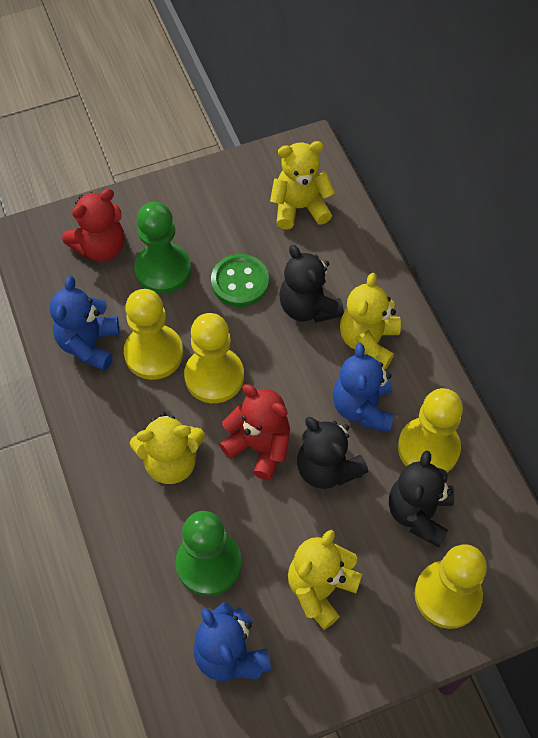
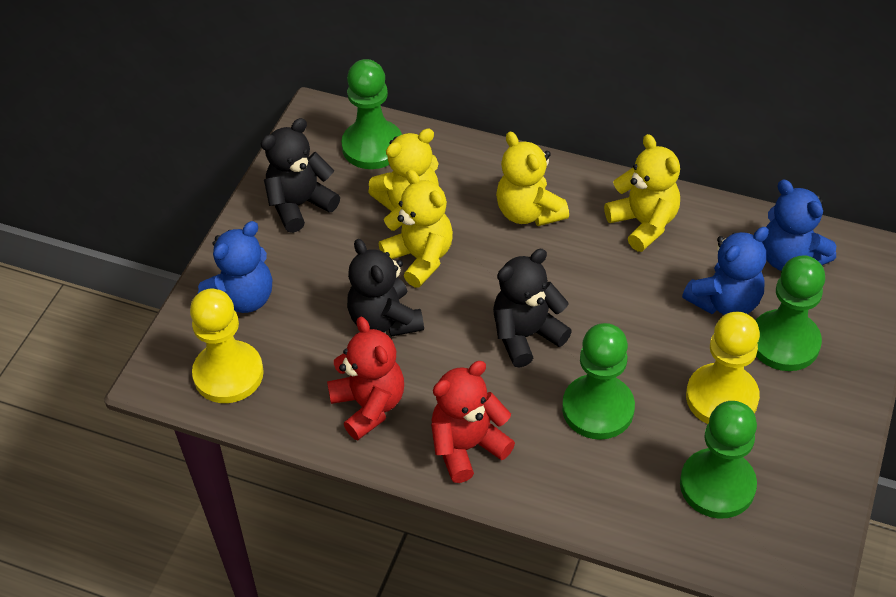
green button: 1 -> 0
green pawn: 2 -> 4
yellow pawn: 4 -> 2

